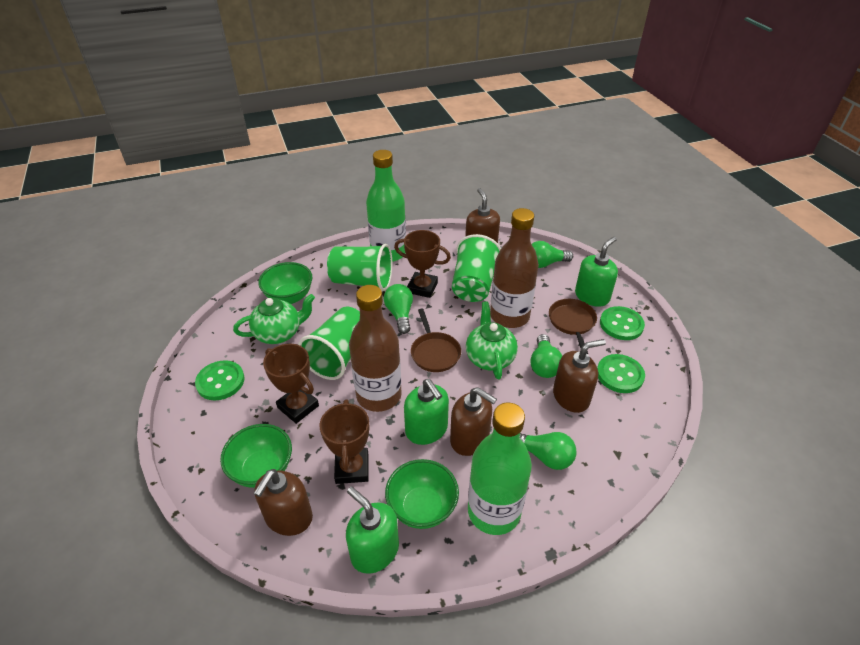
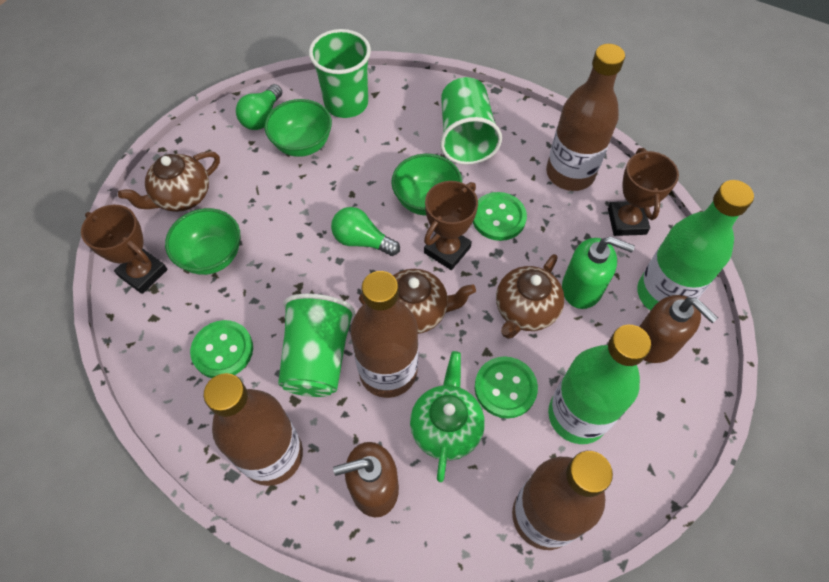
brown bottle: 2 -> 4
brown pan: 2 -> 0
brown soap dispenser: 4 -> 2
brown teapot: 0 -> 3
green light bulb: 4 -> 2
green soap dispenser: 3 -> 1
green teapot: 2 -> 1

